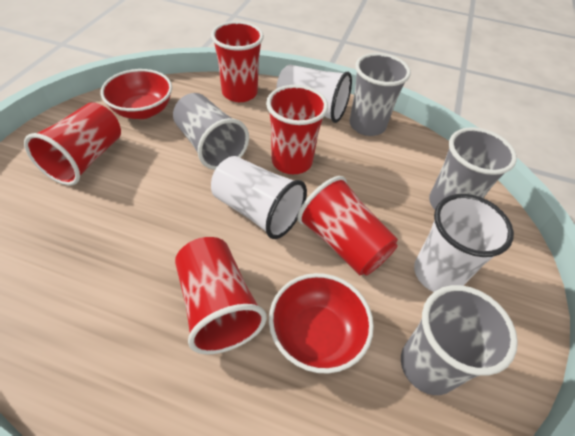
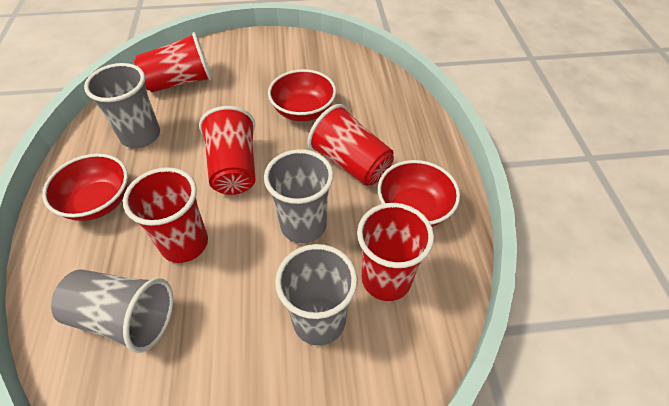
red bowl: 2 -> 3
white cup: 3 -> 0

